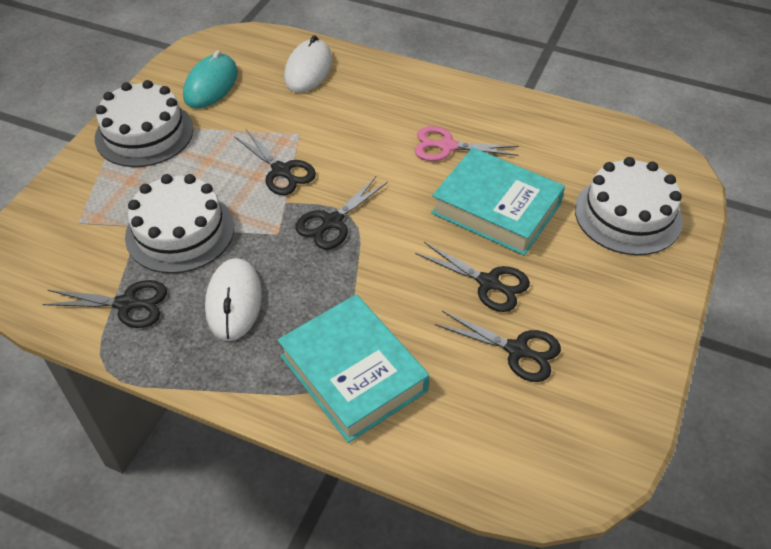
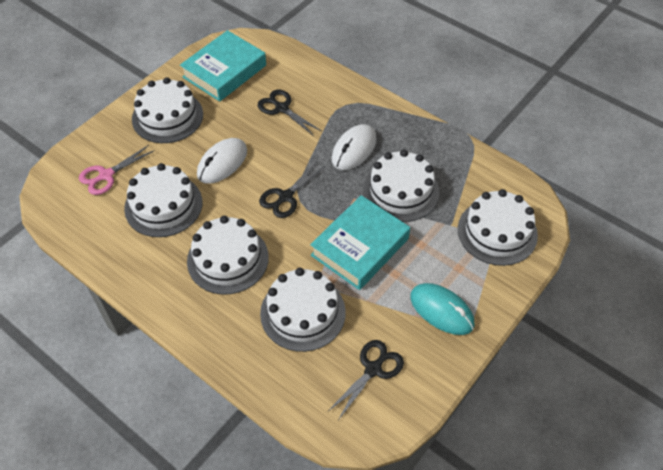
black scissors: 5 -> 3
white cake: 3 -> 6

